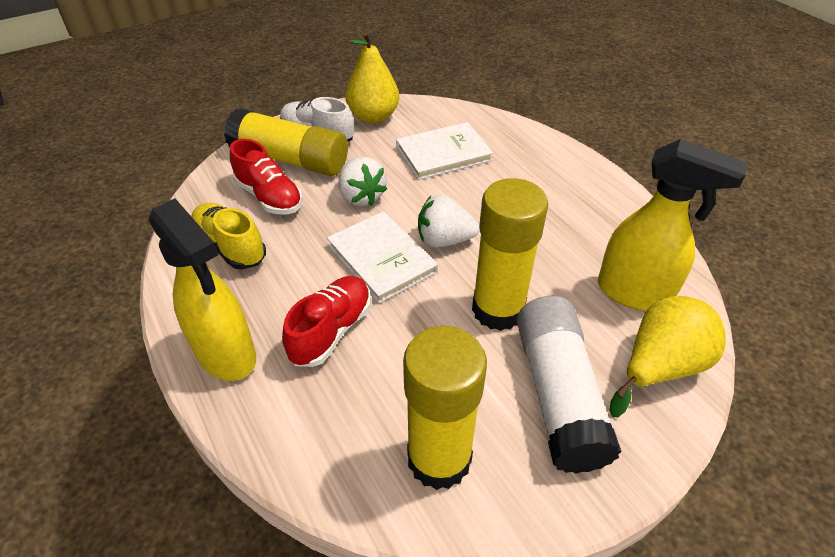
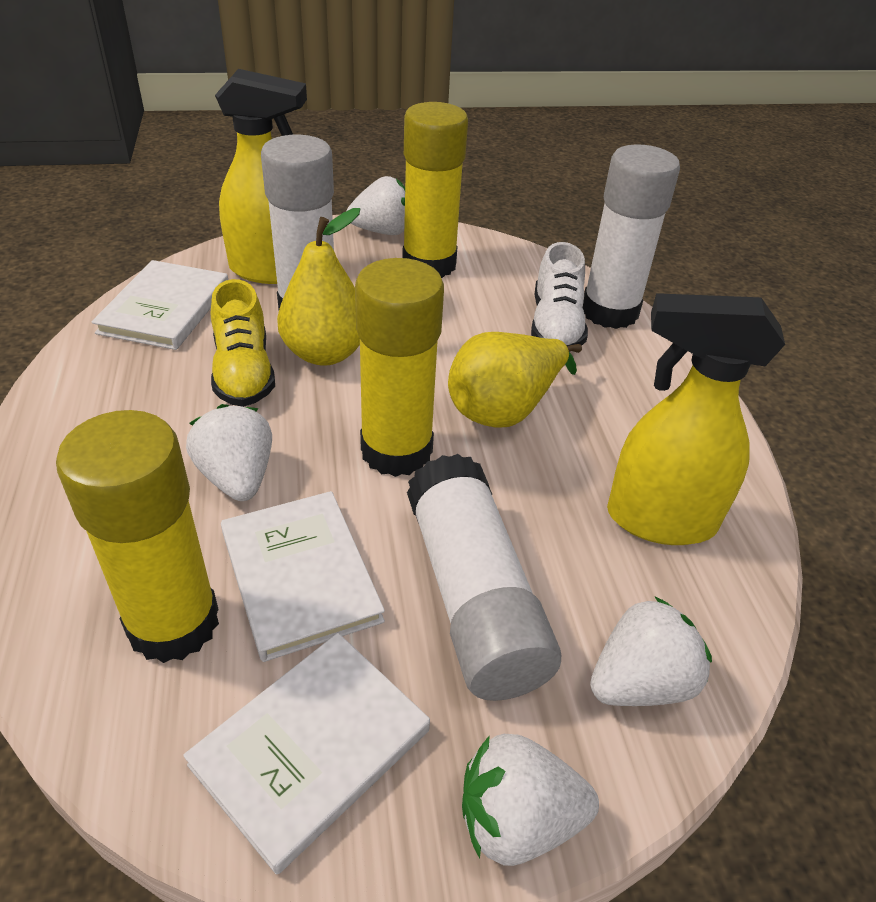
red shoe: 2 -> 0
white book: 2 -> 3
white glue stick: 1 -> 3
white strawberry: 2 -> 4

